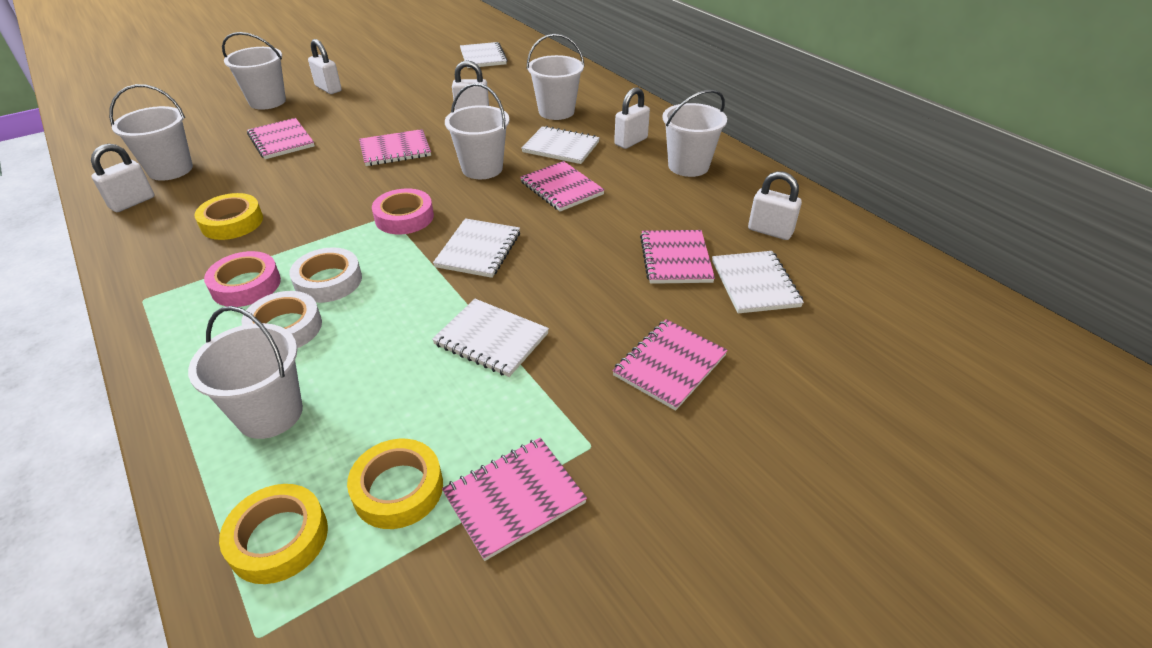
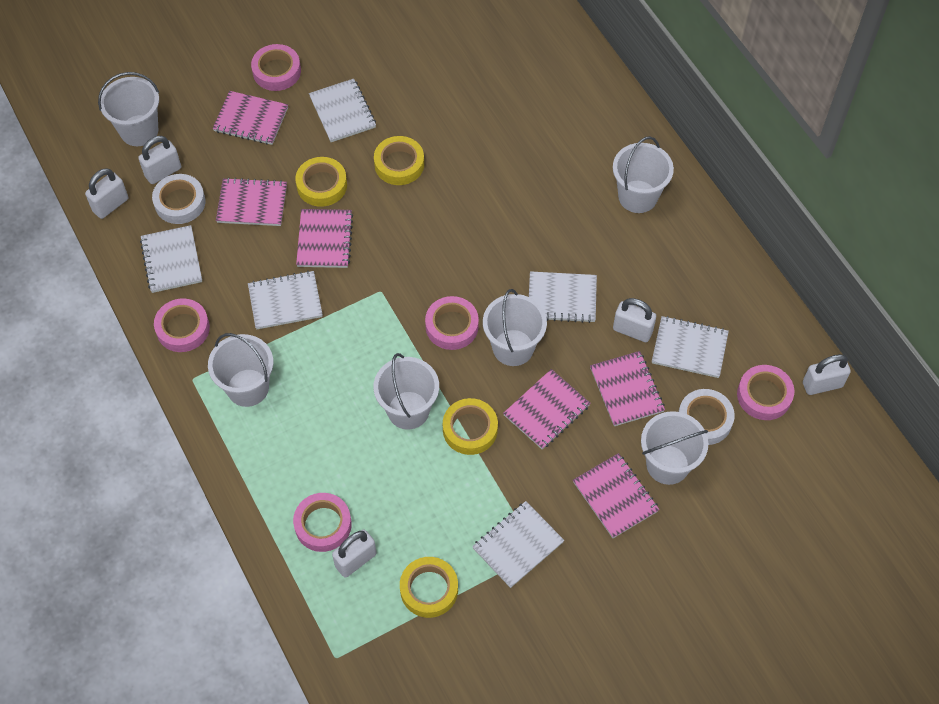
pink tape: 2 -> 5
white notebook: 5 -> 6
yellow tape: 3 -> 4

